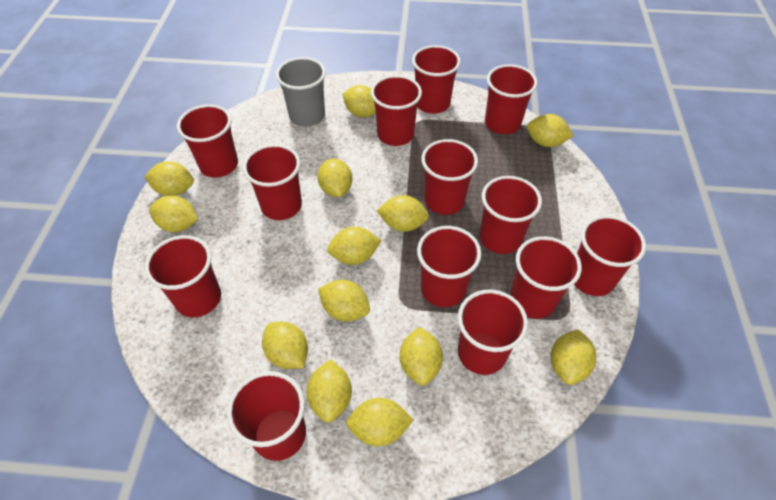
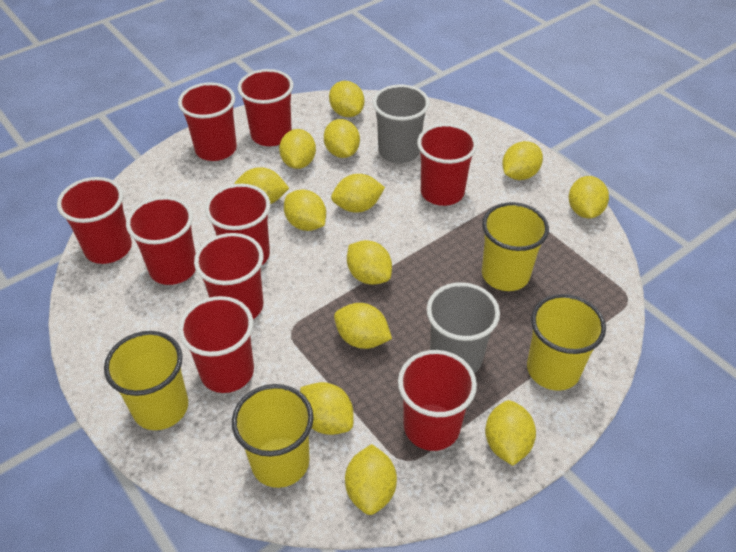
grey cup: 1 -> 2
red cup: 13 -> 9
yellow cup: 0 -> 4

